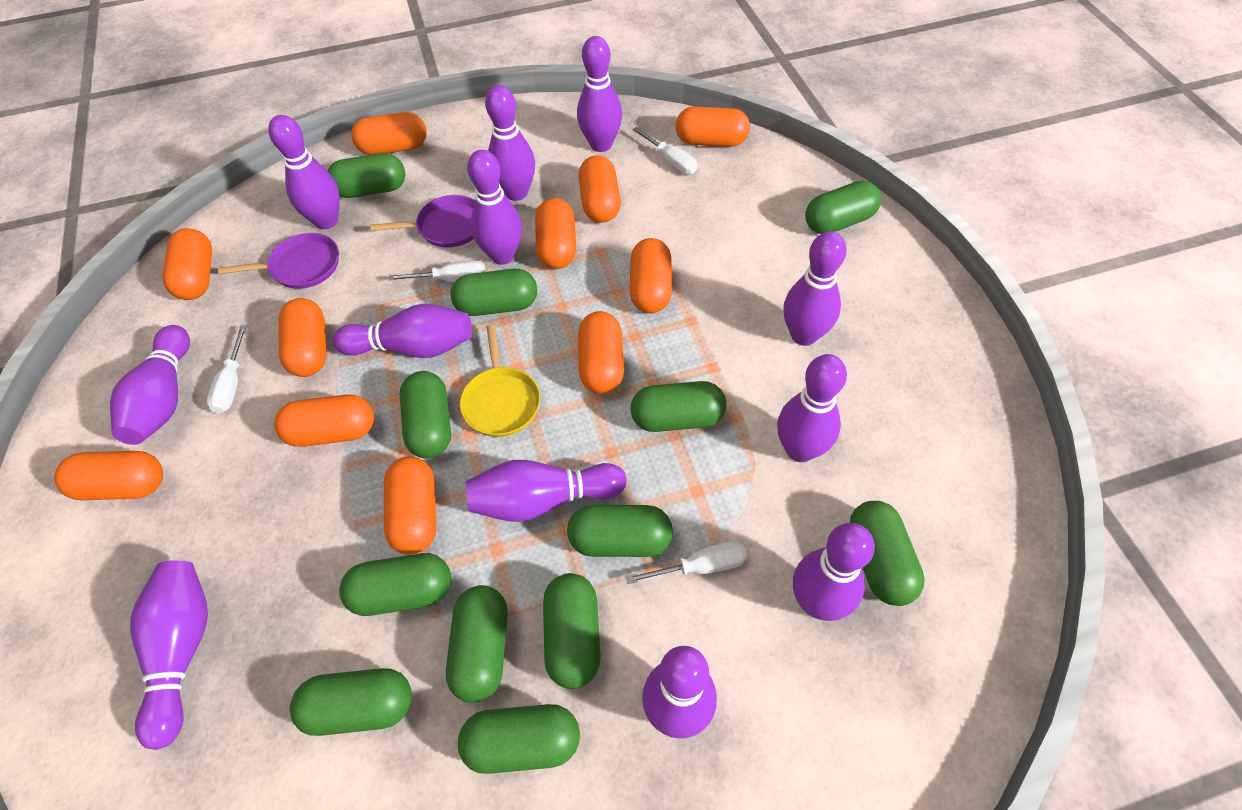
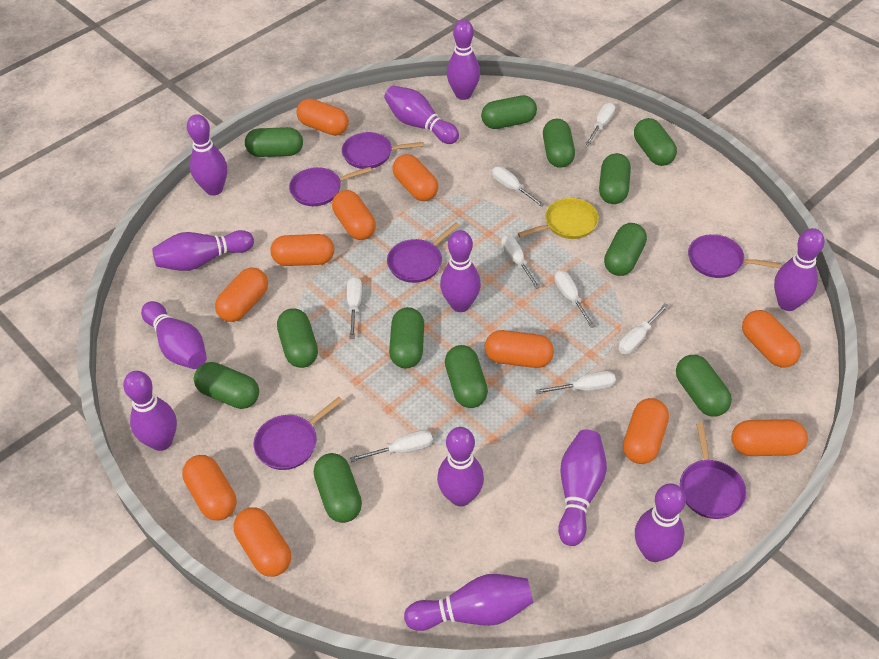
purple pan: 2 -> 6
white screwdriver: 4 -> 8

